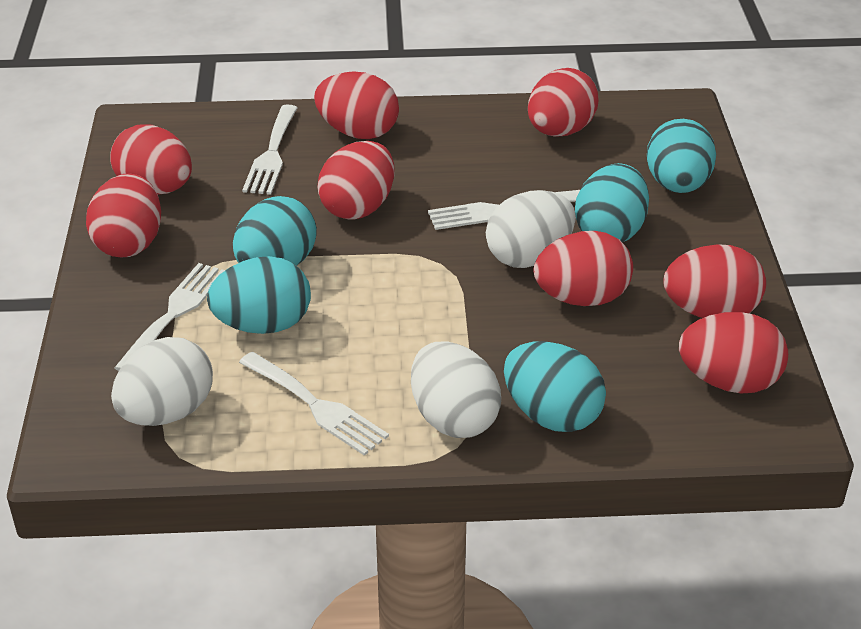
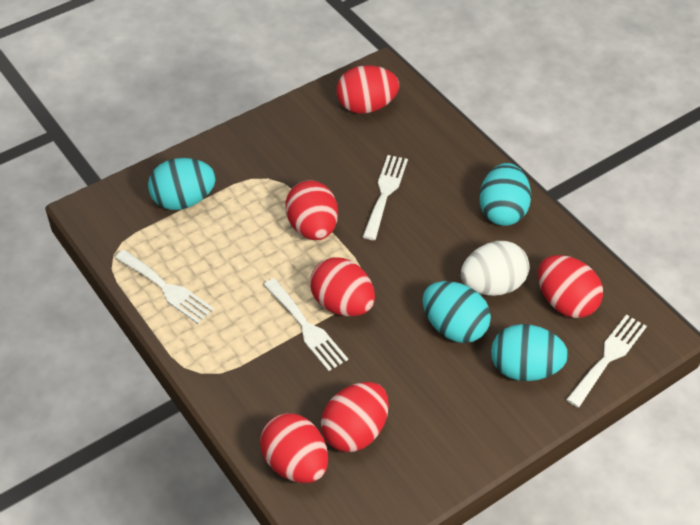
red egg: 8 -> 6
turquoise egg: 5 -> 4
white egg: 3 -> 1

